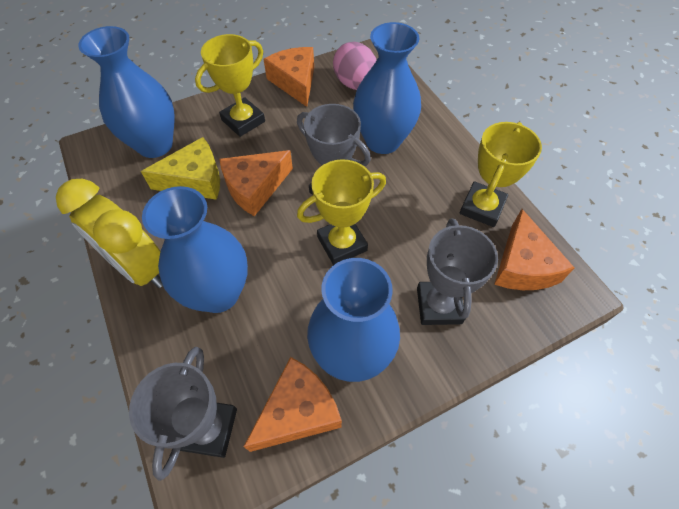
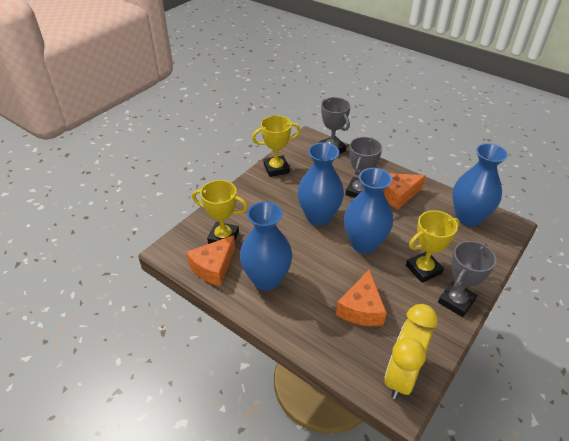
orange cheese: 4 -> 3
pink egg: 1 -> 0
yellow cheese: 1 -> 0

